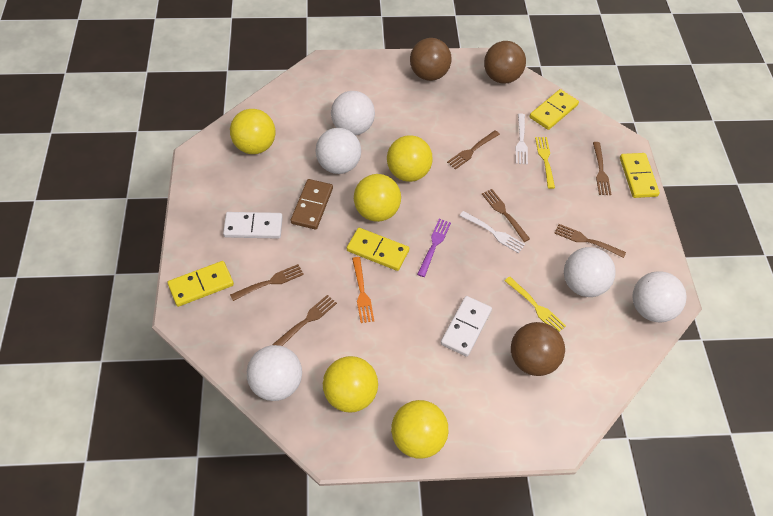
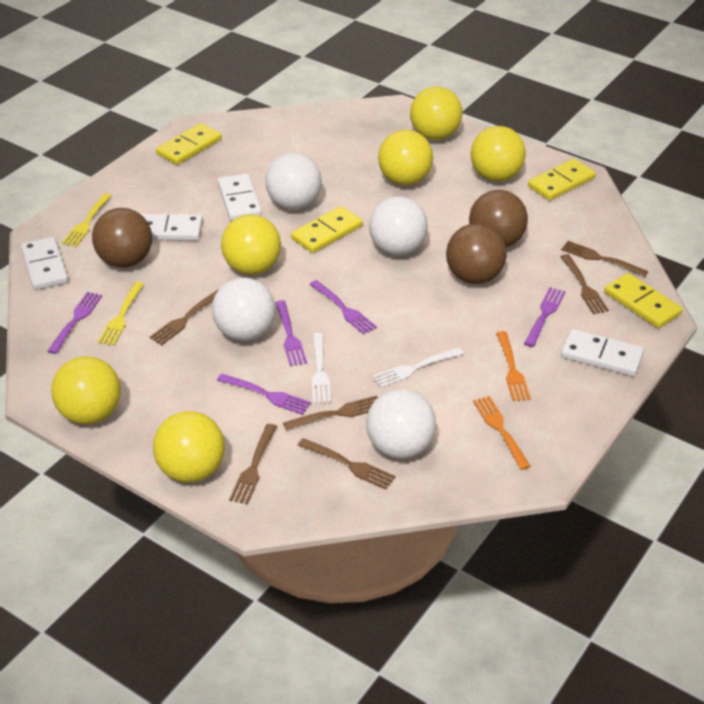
brown domino: 1 -> 0
orange fork: 1 -> 2
purple fork: 1 -> 5
white ball: 5 -> 4
white domino: 2 -> 4
yellow ball: 5 -> 6

